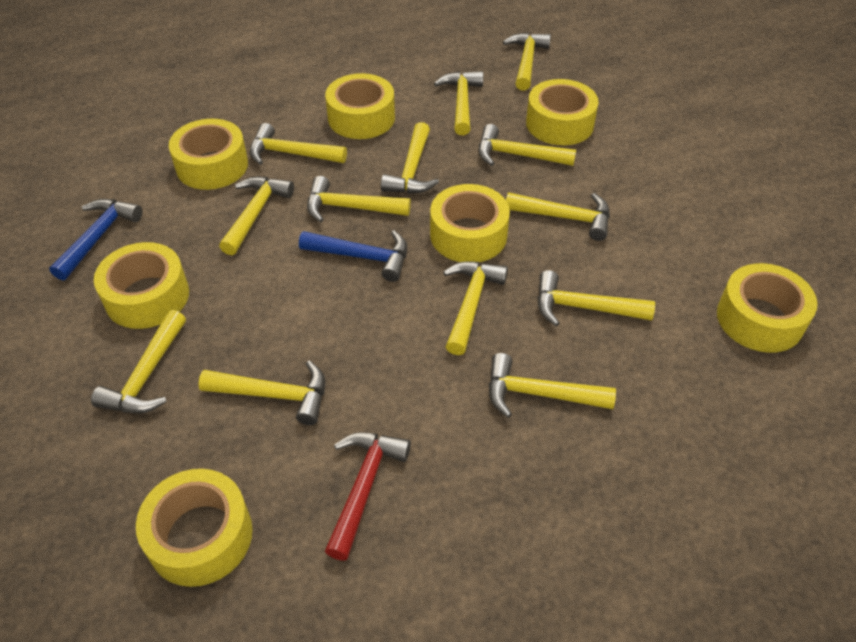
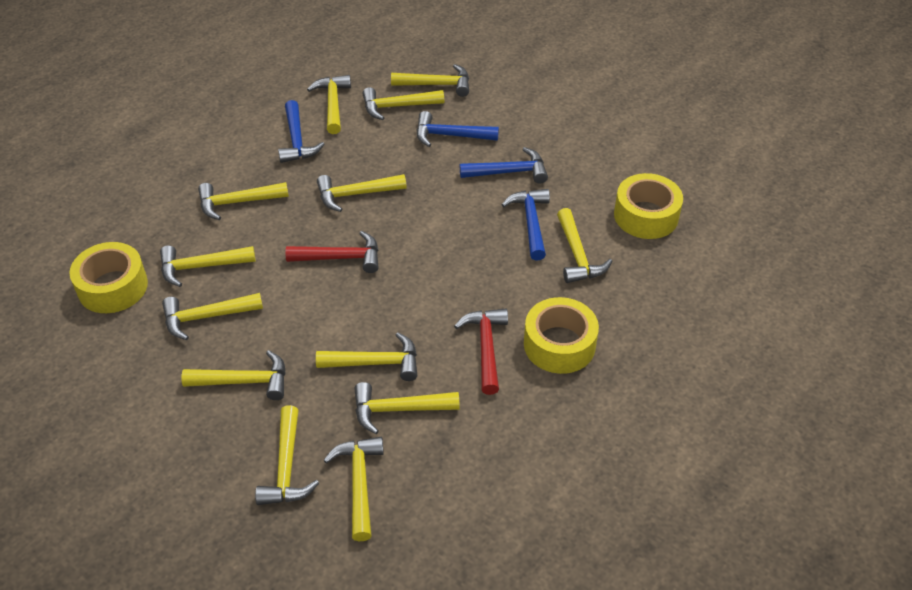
blue hammer: 2 -> 4
red hammer: 1 -> 2
yellow tape: 7 -> 3

